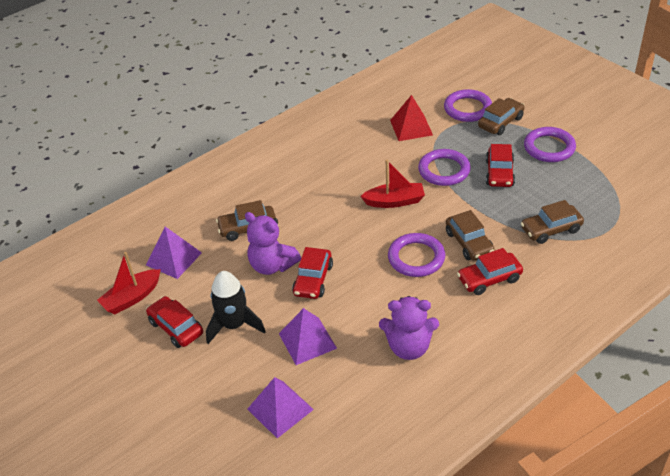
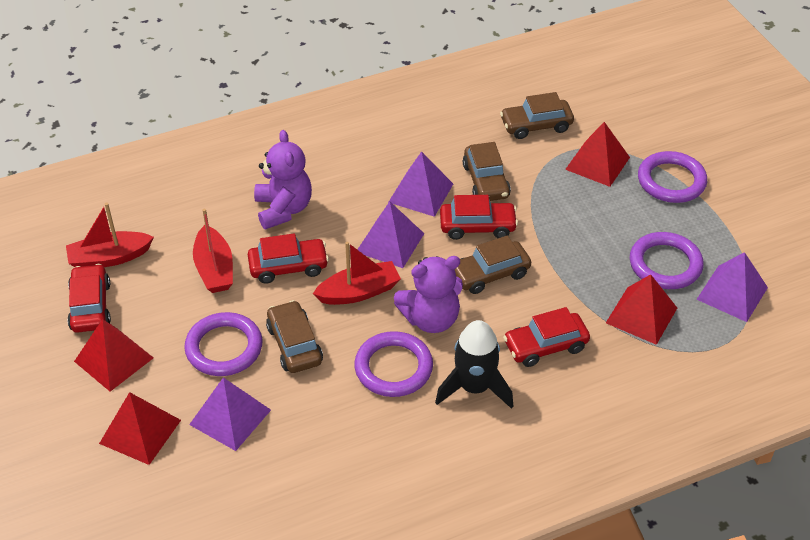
purple pyramid: 3 -> 4
red boat: 2 -> 3
red pyramid: 1 -> 4

